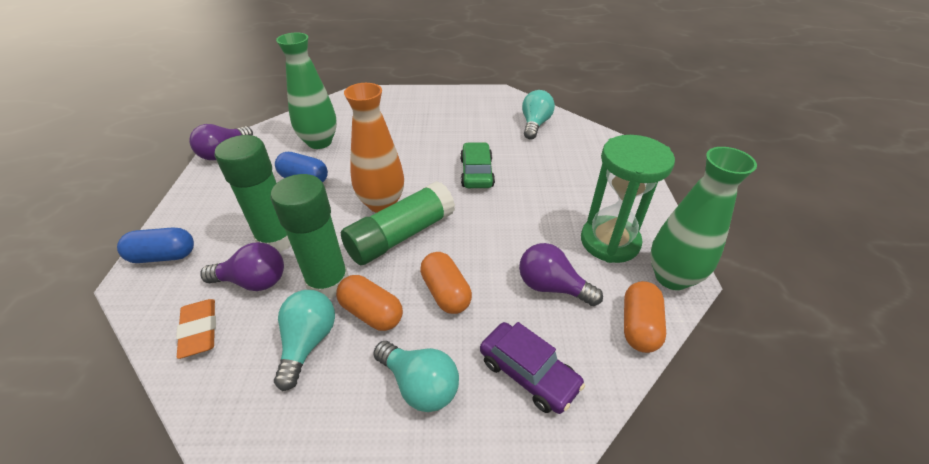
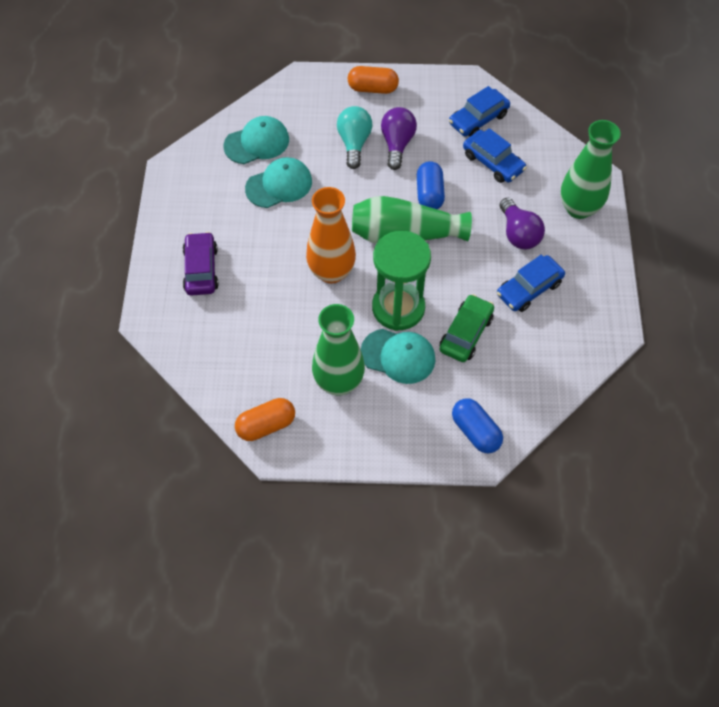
blue car: 0 -> 3
green glue stick: 3 -> 0
green vase: 2 -> 3
orange capsule: 3 -> 2
orange eraser: 1 -> 0
purple light bulb: 3 -> 2
turquoise cap: 0 -> 3
turquoise light bulb: 3 -> 1

